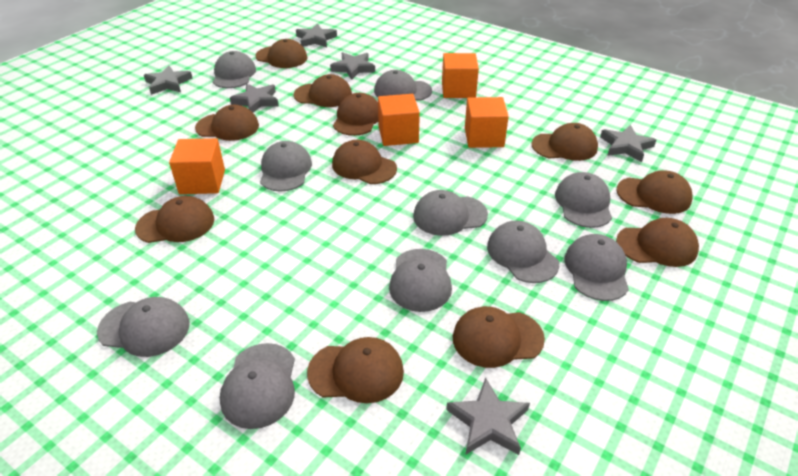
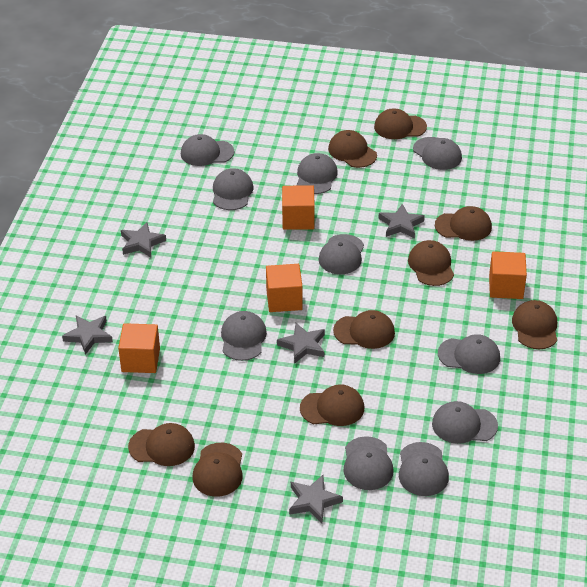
brown cap: 11 -> 9
grey star: 6 -> 5

